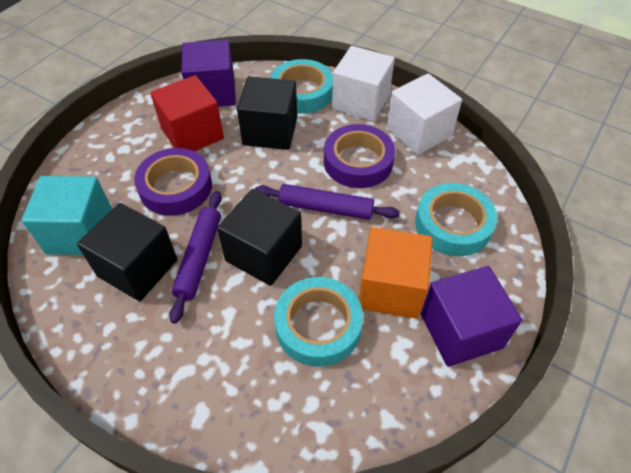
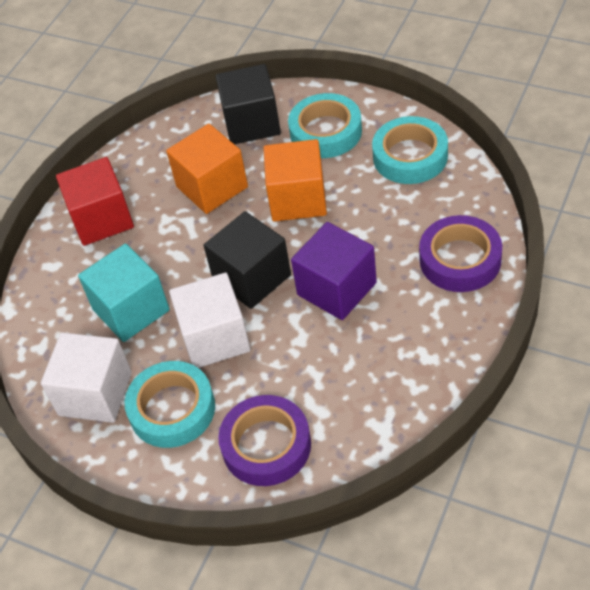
black cube: 3 -> 2
orange cube: 1 -> 2
purple cube: 2 -> 1
purple rolling pin: 2 -> 0

